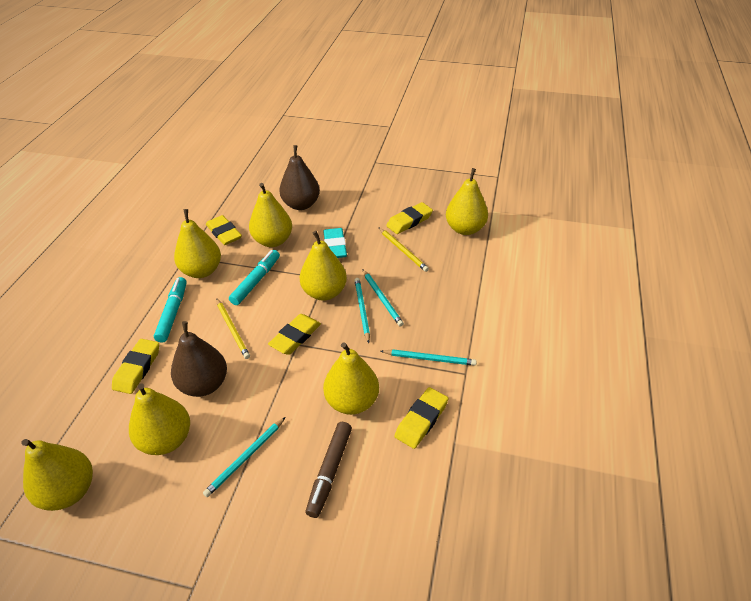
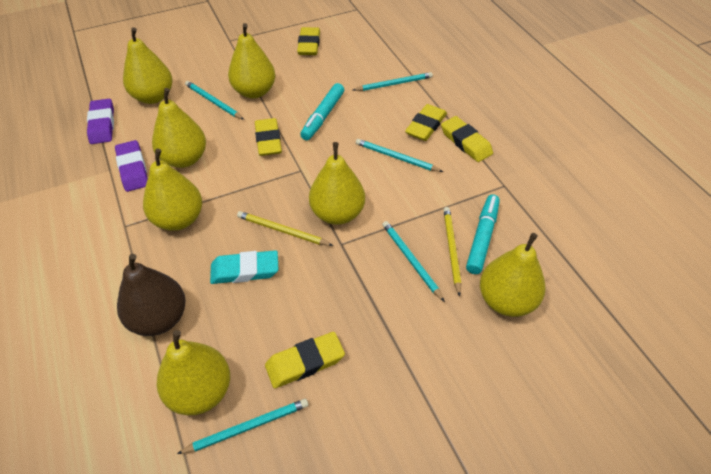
brown marker: 1 -> 0
brown pear: 2 -> 1
purple eraser: 0 -> 2
turquoise pencil: 4 -> 5

